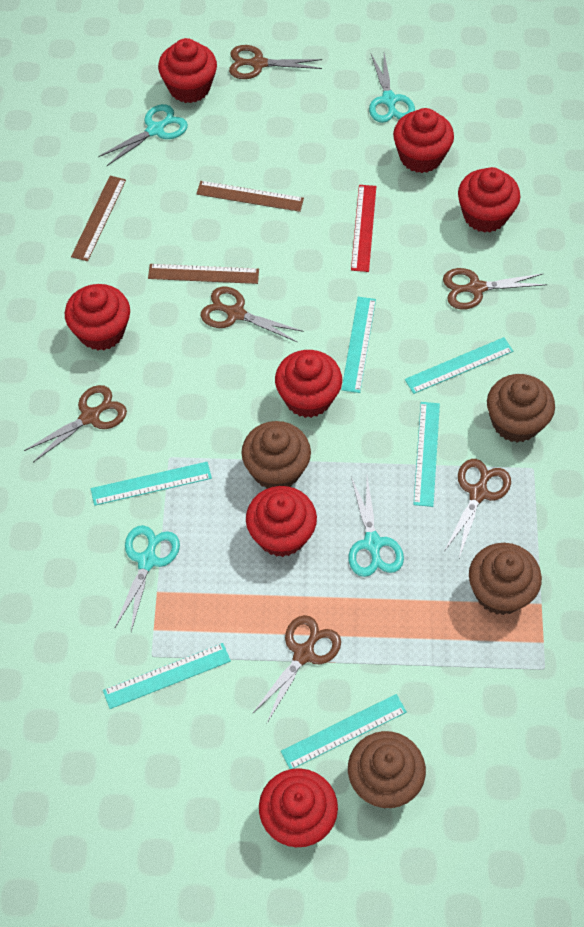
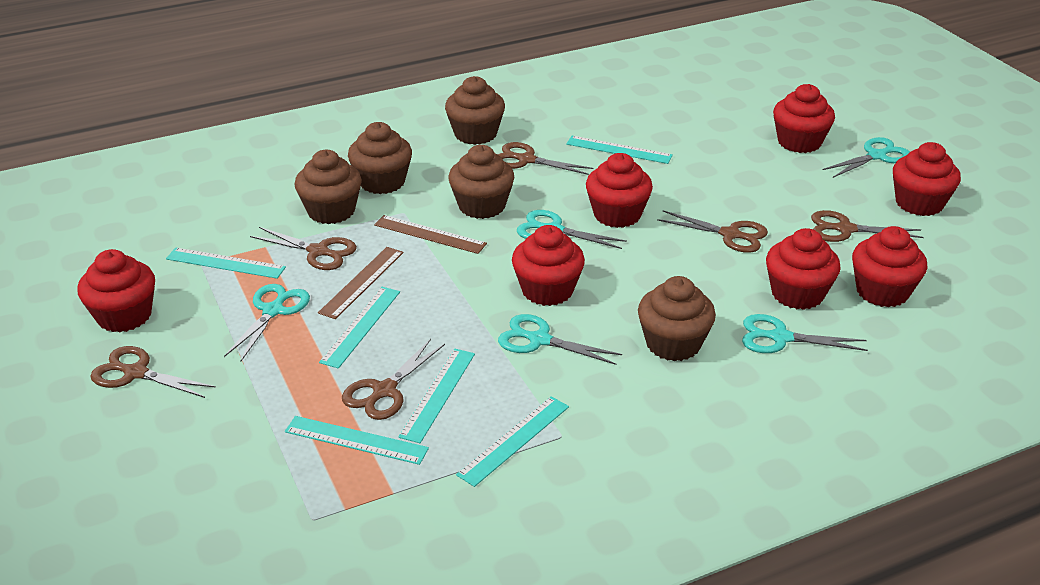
brown cupcake: 4 -> 5
brown ruler: 3 -> 2
red ruler: 1 -> 0
turquoise scissors: 4 -> 5

